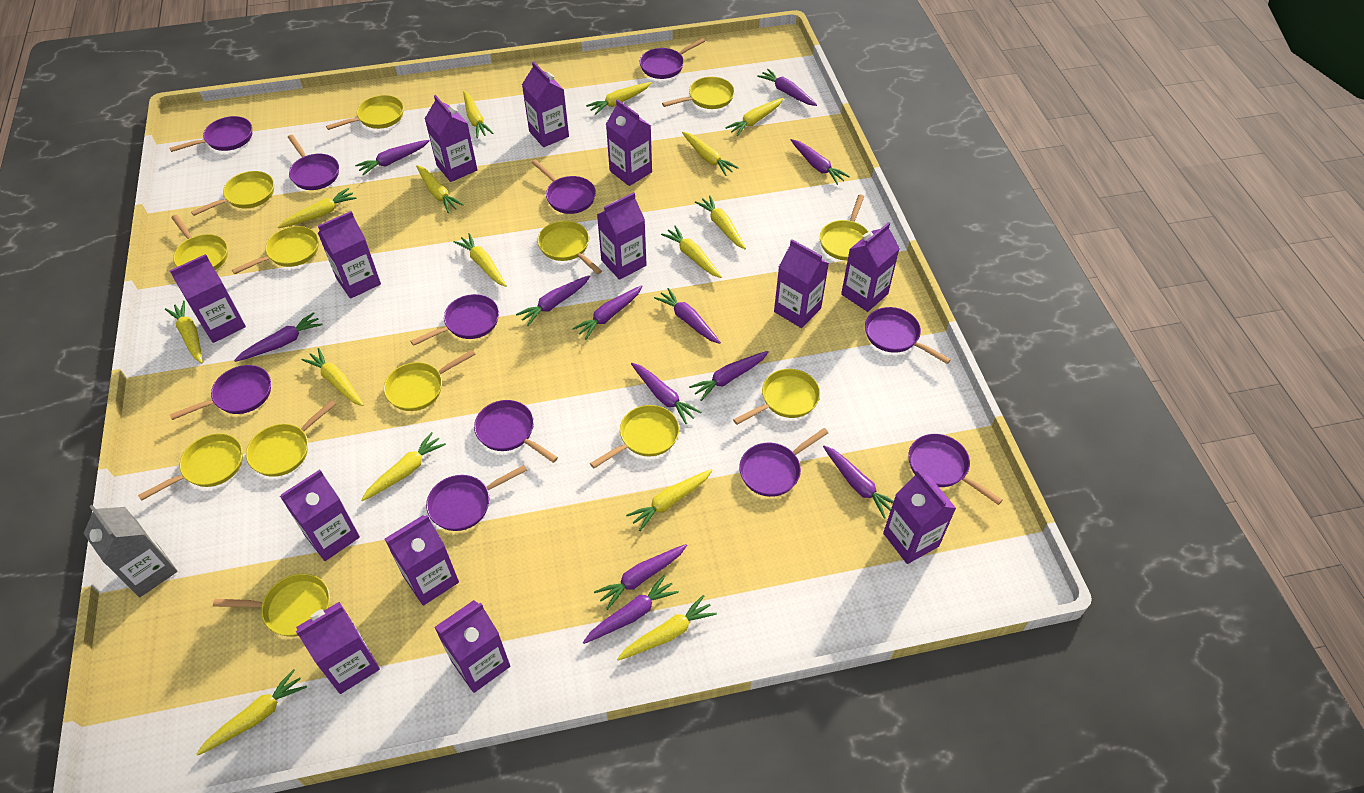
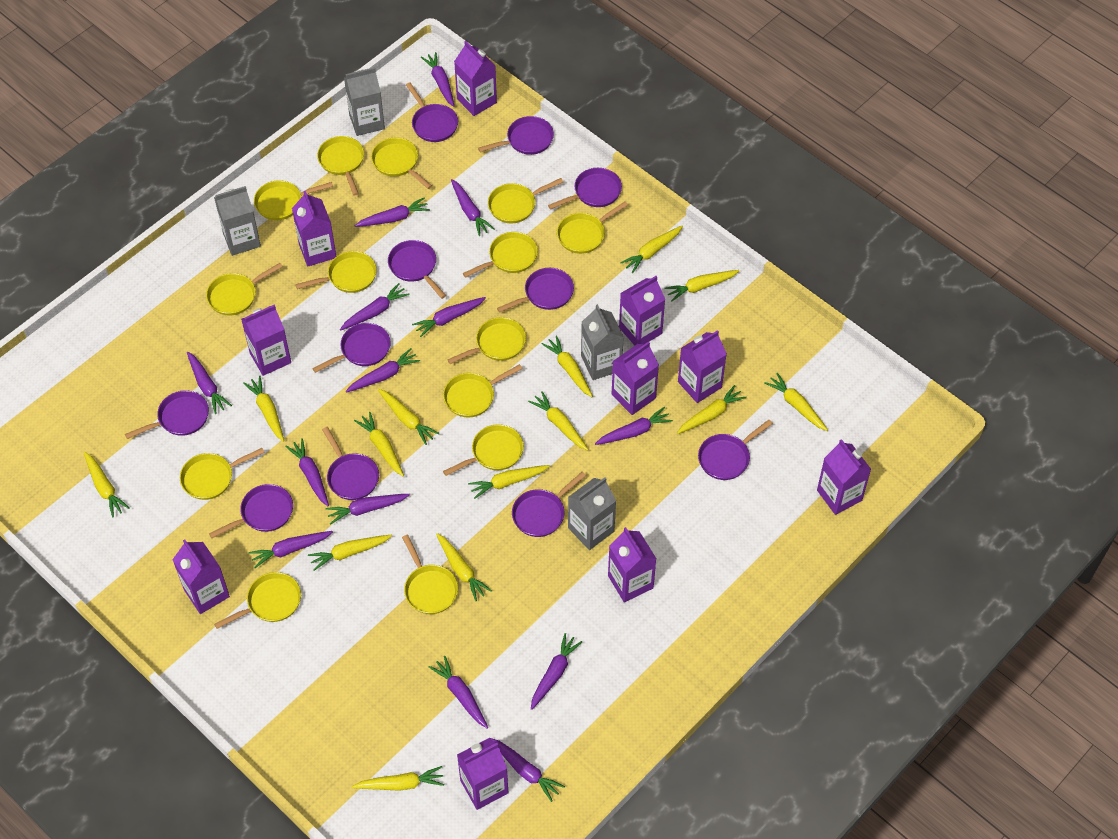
grey carton: 1 -> 4
purple carrot: 12 -> 14
purple carton: 13 -> 10
yellow carrot: 15 -> 14
yellow pan: 13 -> 14

